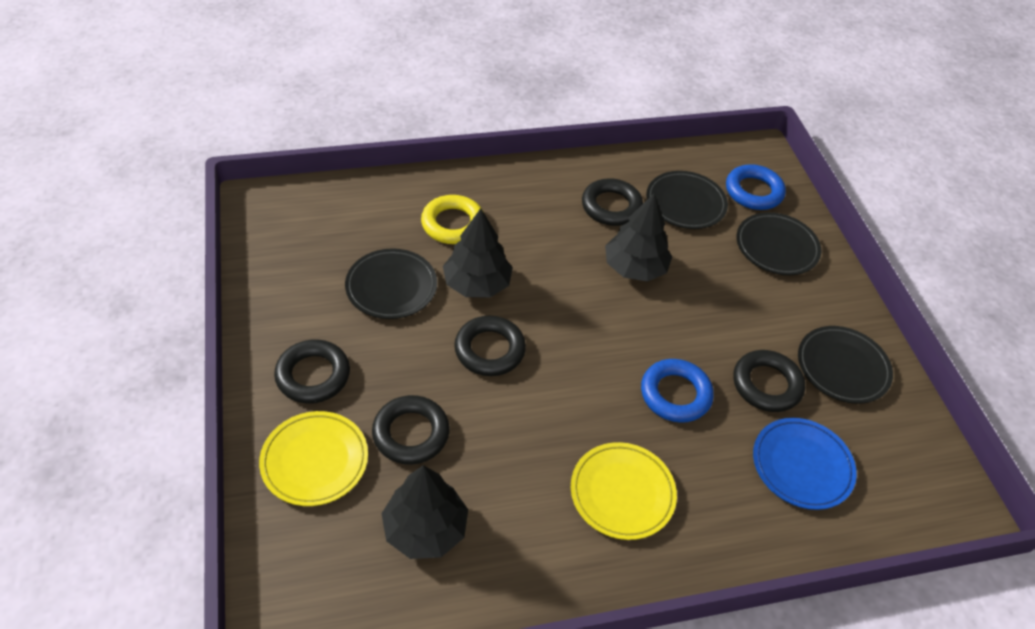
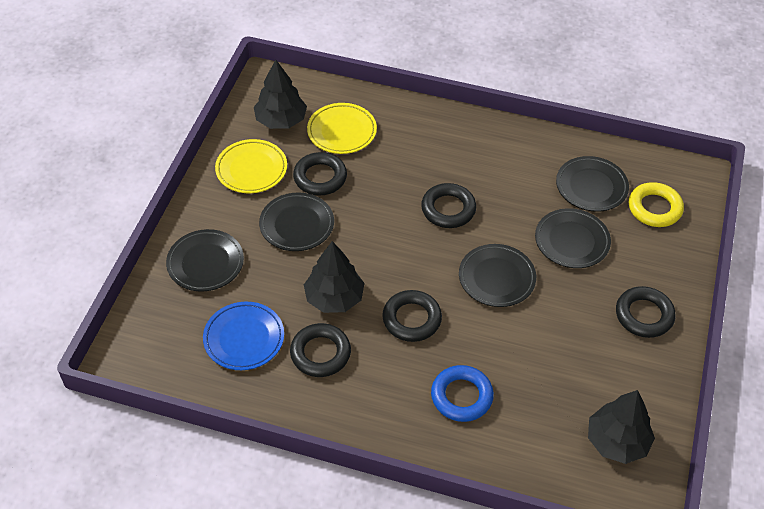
black plate: 4 -> 5
blue ring: 2 -> 1

